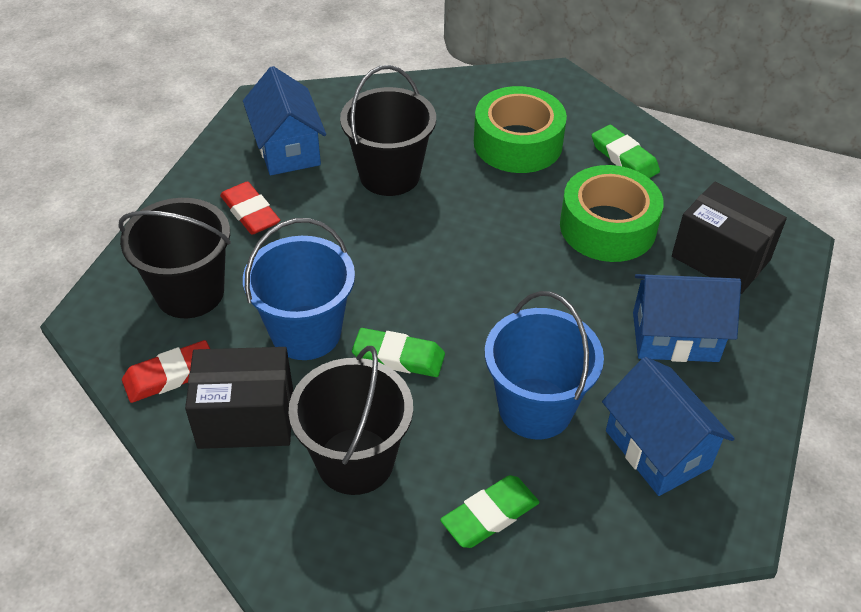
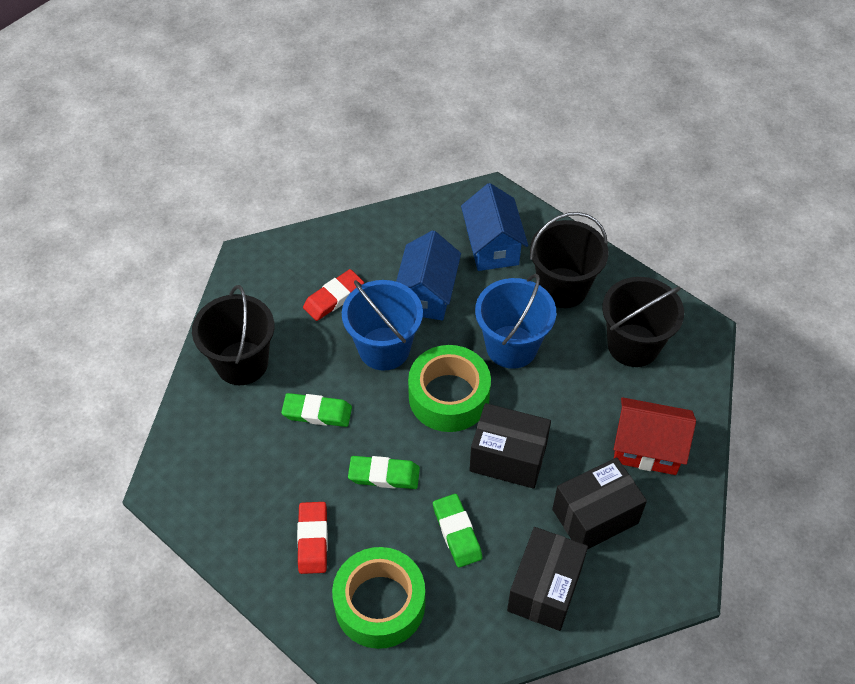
black box: 2 -> 3
blue house: 3 -> 2
red house: 0 -> 1

